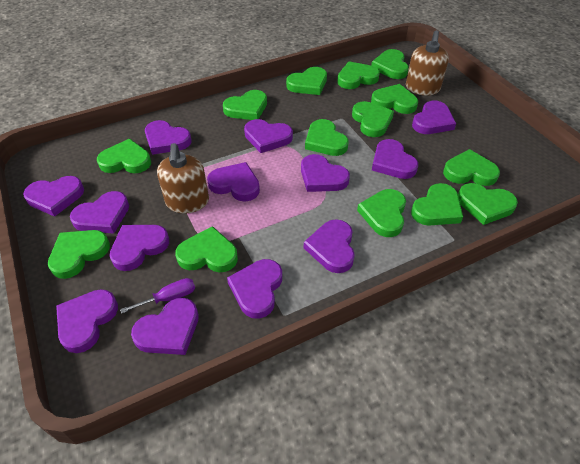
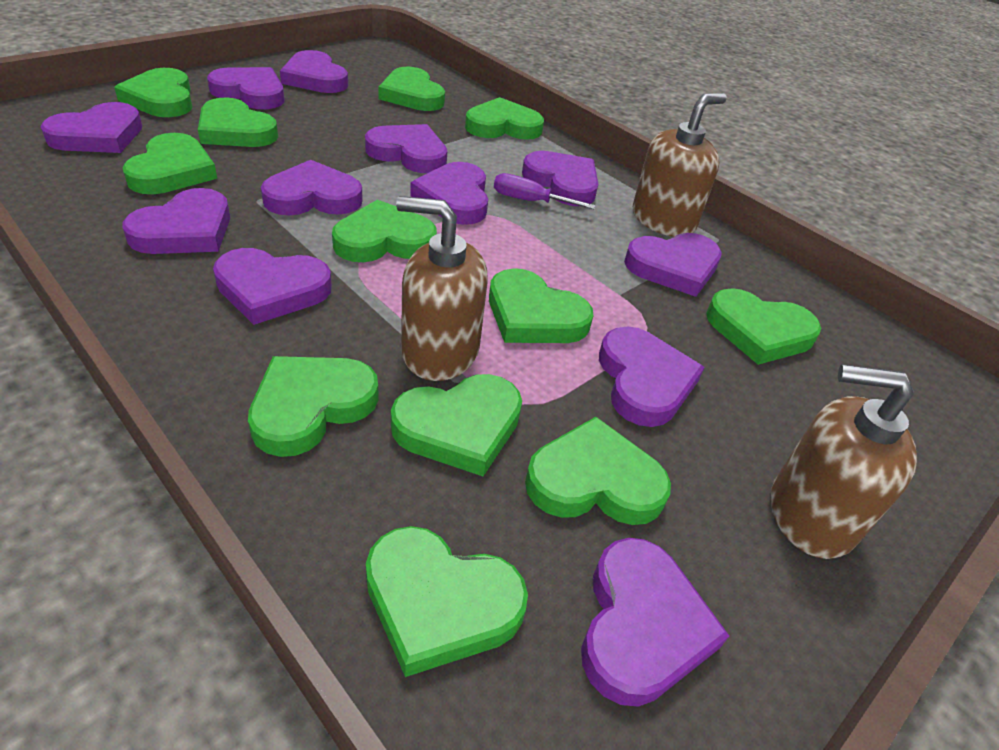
brown soap dispenser: 2 -> 3
green heart: 14 -> 12
purple heart: 13 -> 12

